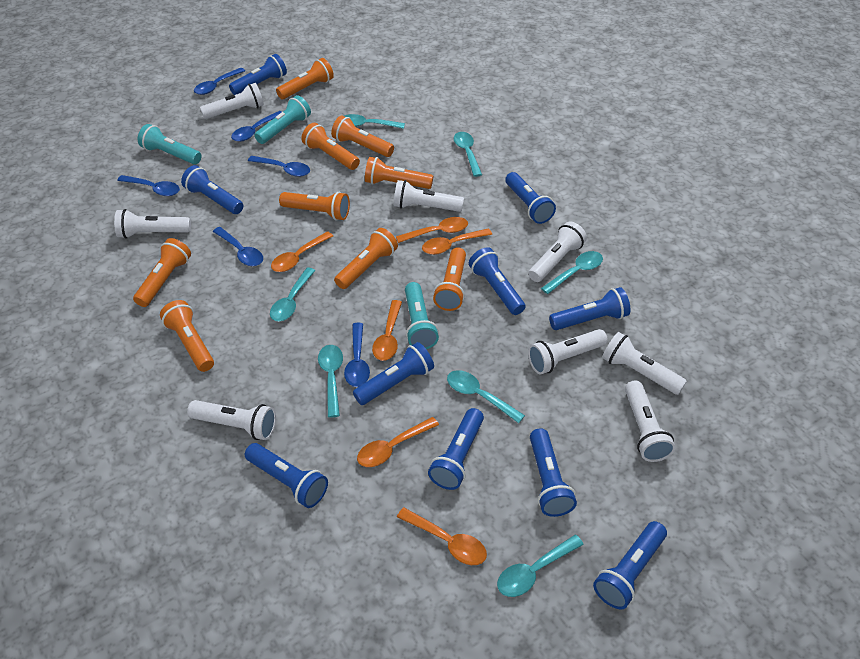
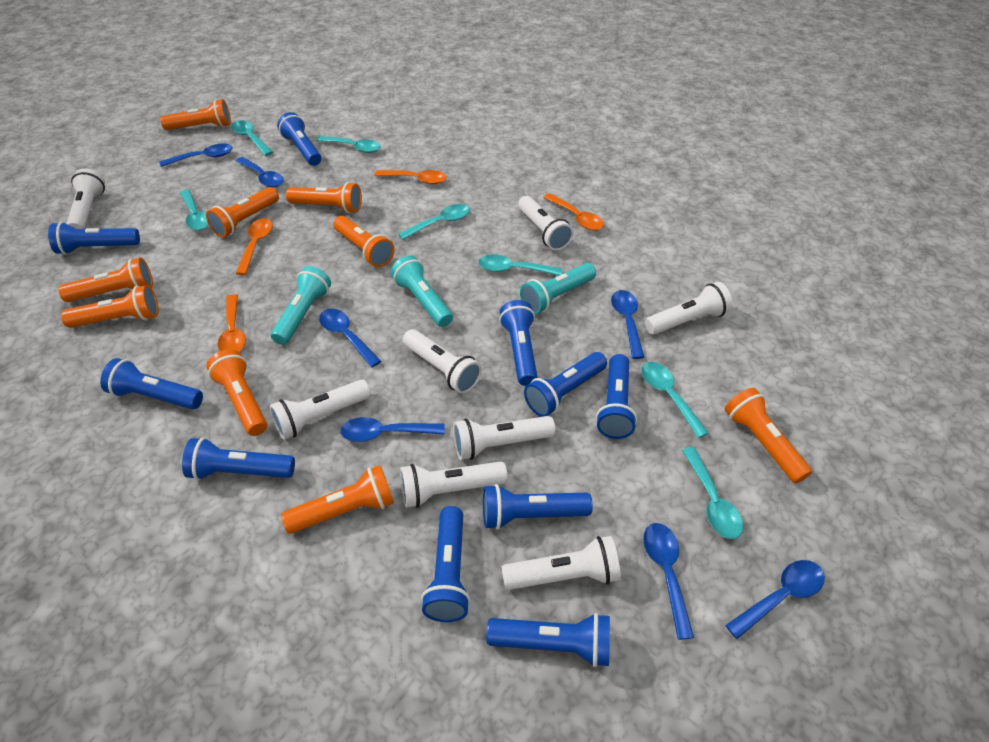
blue spoon: 6 -> 7
orange spoon: 6 -> 4

